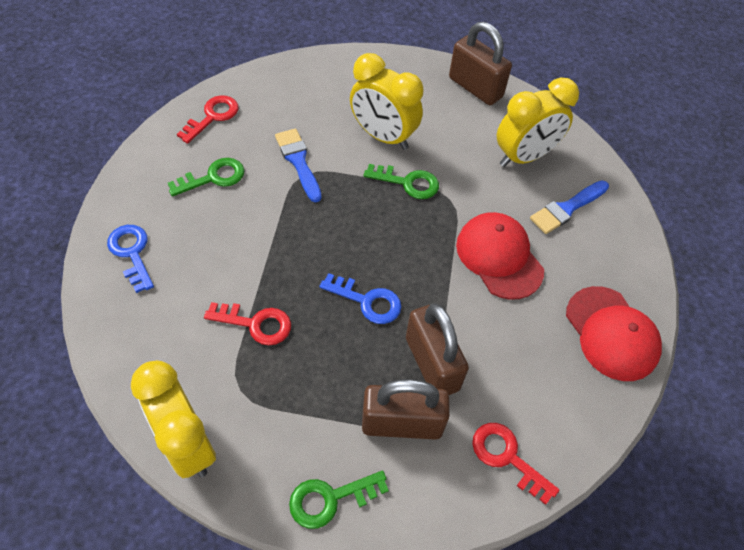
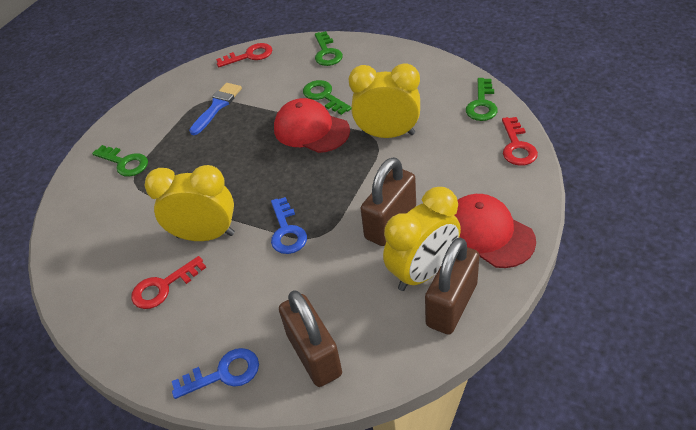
blue brush: 2 -> 1
green key: 3 -> 4

